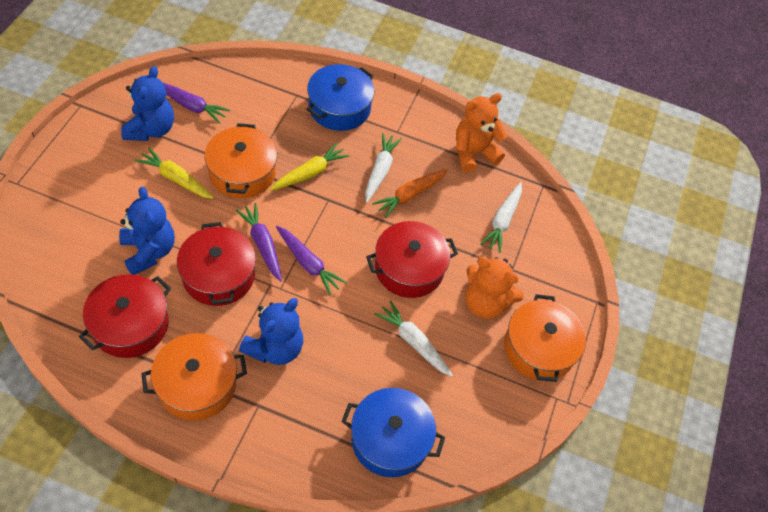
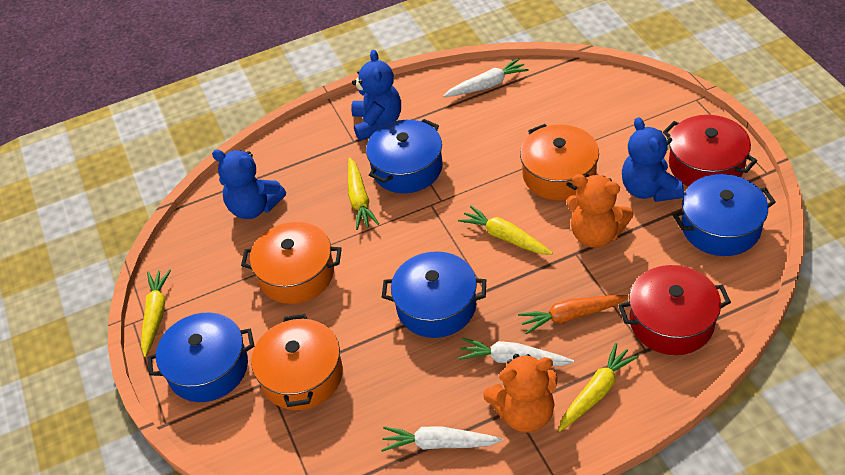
blue pot: 2 -> 4
purple carrot: 3 -> 0
red pot: 3 -> 2
yellow carrot: 2 -> 4

